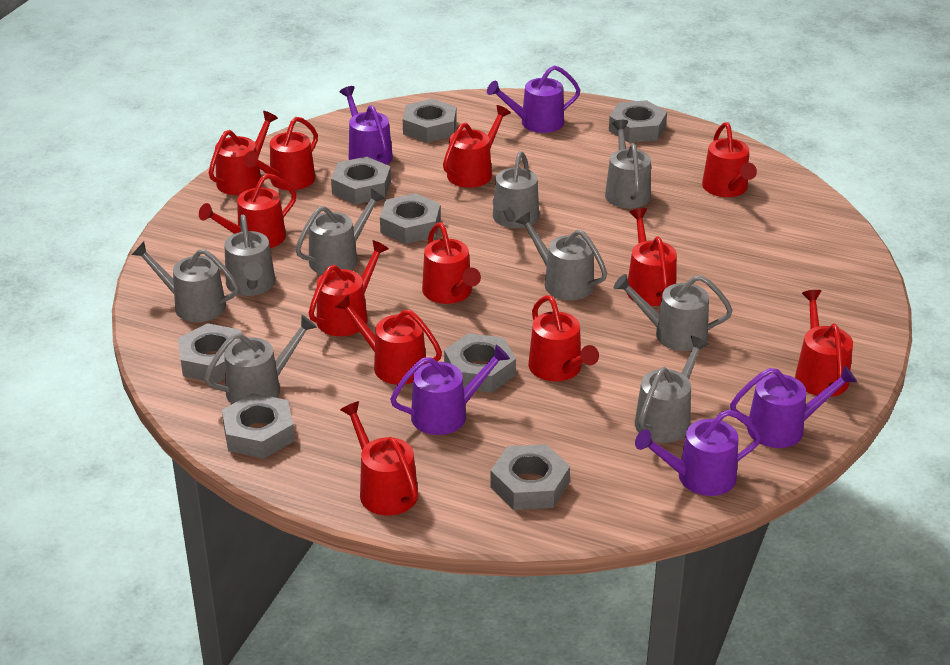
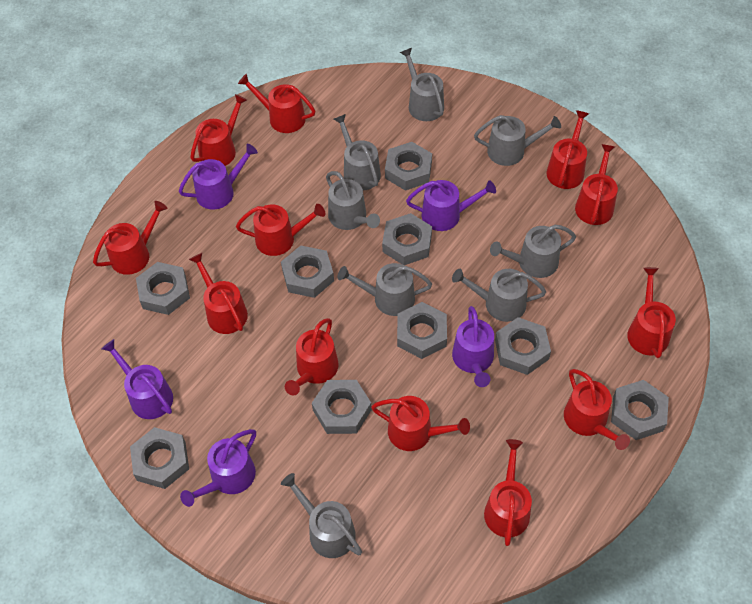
grey nut: 8 -> 9
grey watering can: 9 -> 8

